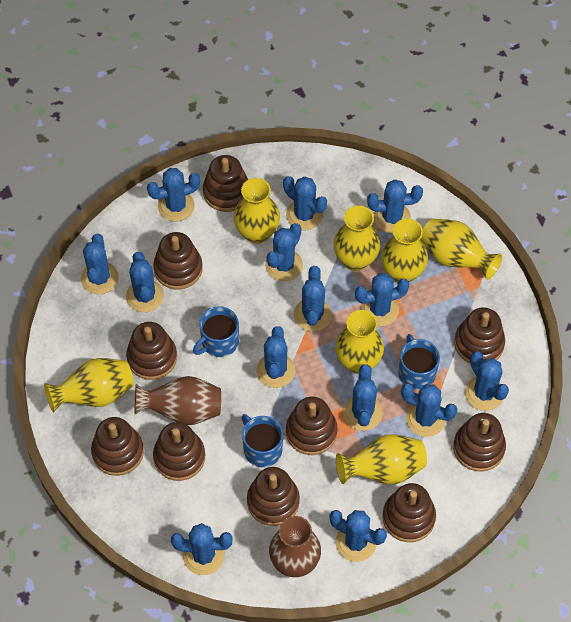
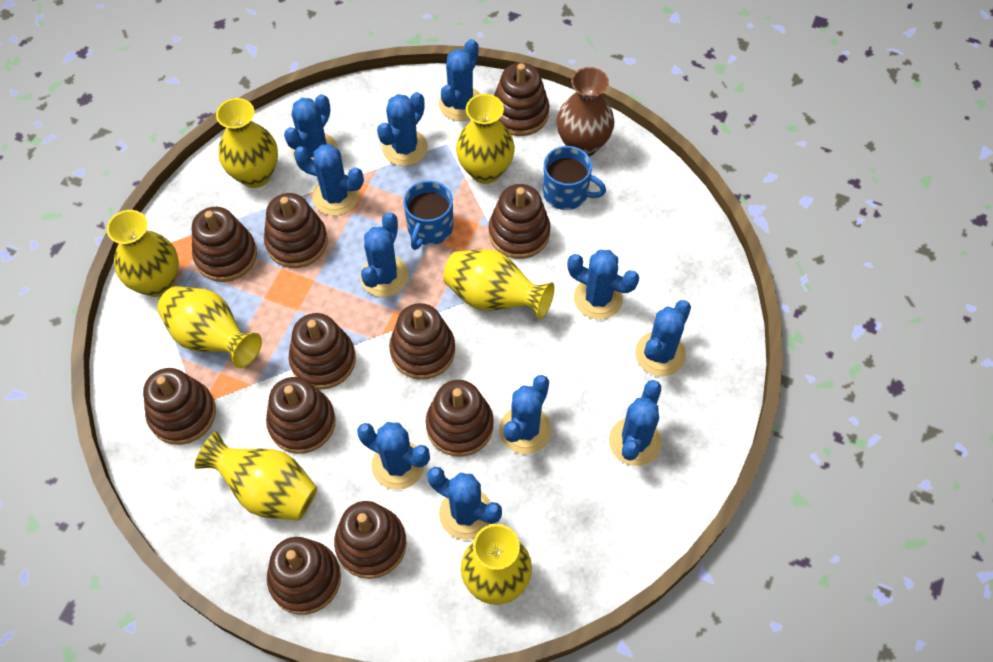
blue cactus: 14 -> 11
blue mug: 3 -> 2
brown stacking toy: 10 -> 11
brown vase: 2 -> 1

